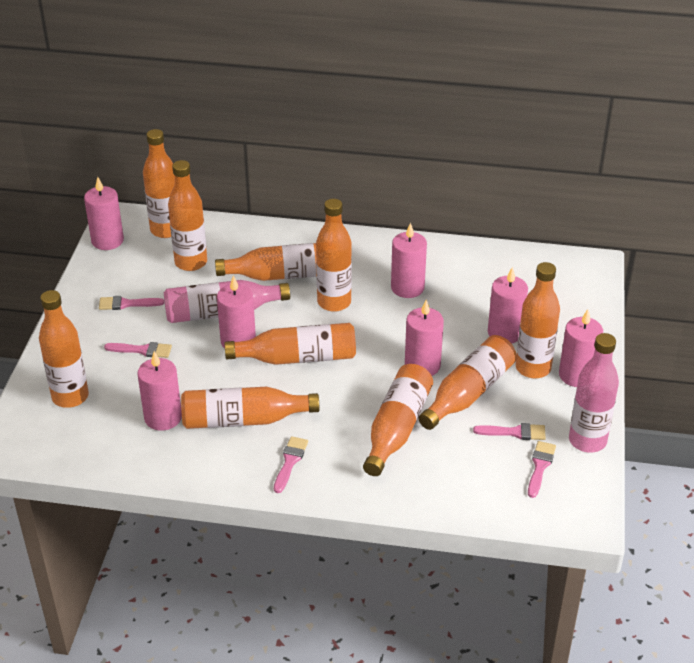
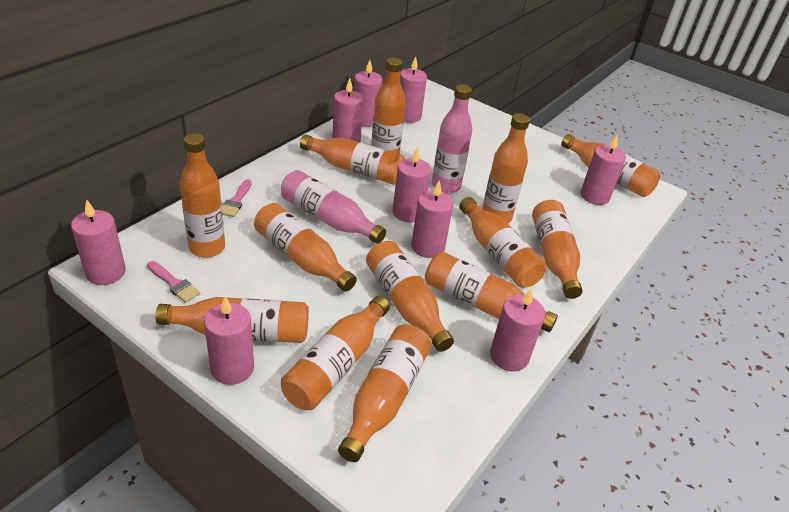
orange bottle: 10 -> 13
pink brush: 5 -> 2
pink candle: 7 -> 9

